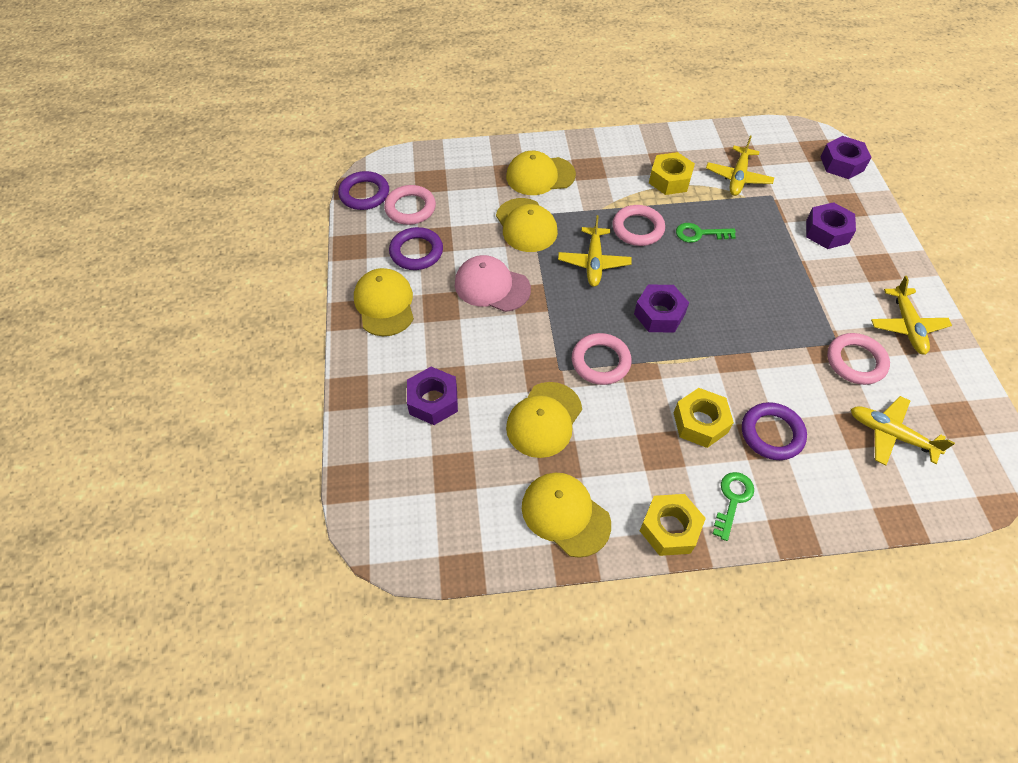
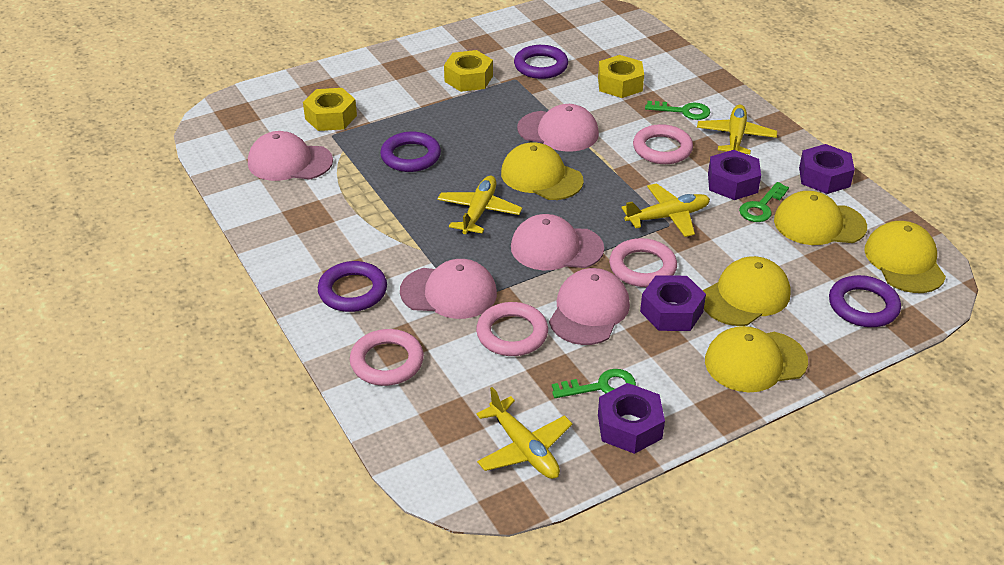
green key: 2 -> 3
pink cap: 1 -> 5
purple ring: 3 -> 4

